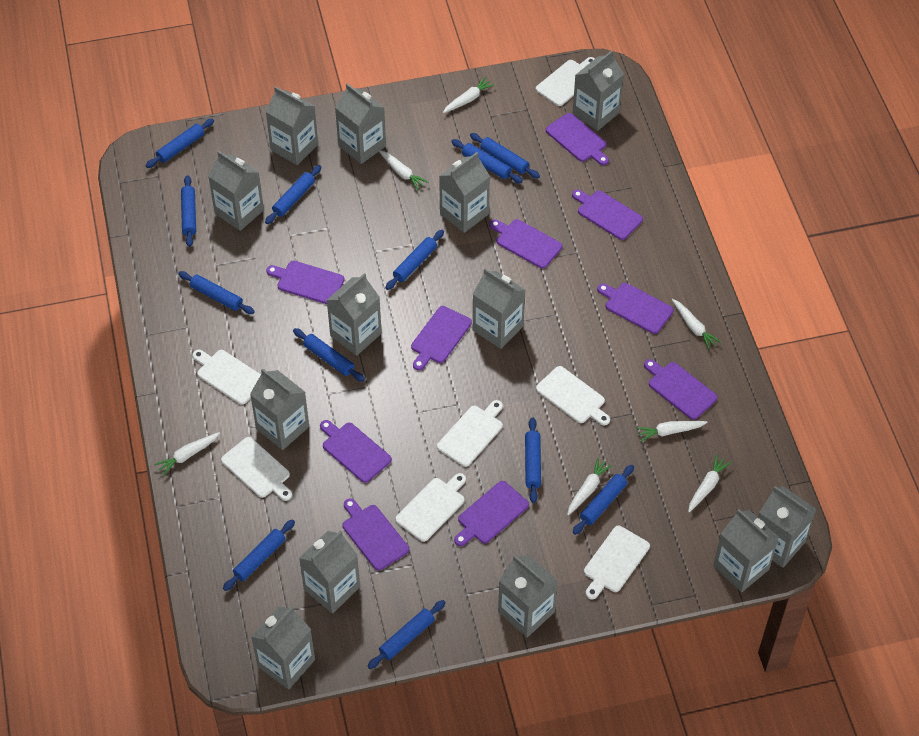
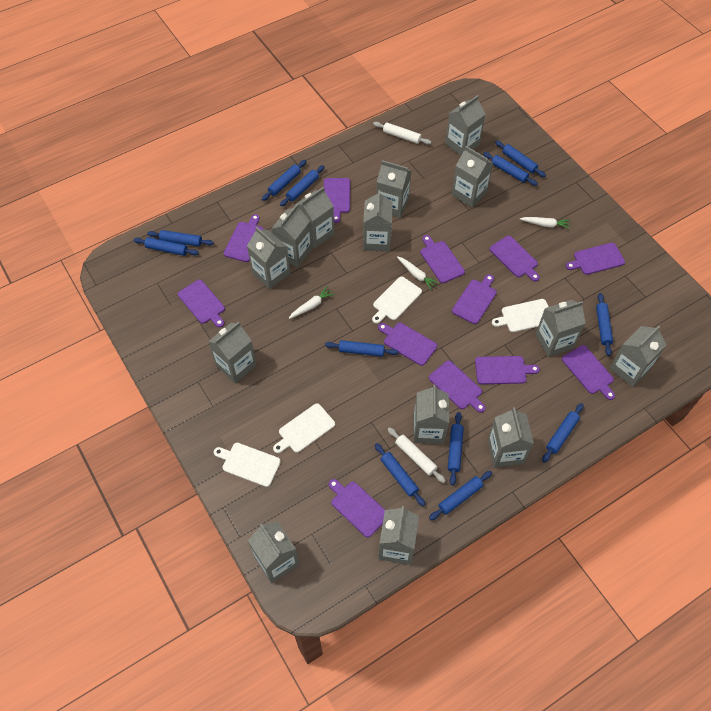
grey carton: 13 -> 14
purple cutting board: 10 -> 12
white carrot: 7 -> 3
white cutting board: 7 -> 4
white rolling pin: 0 -> 2

